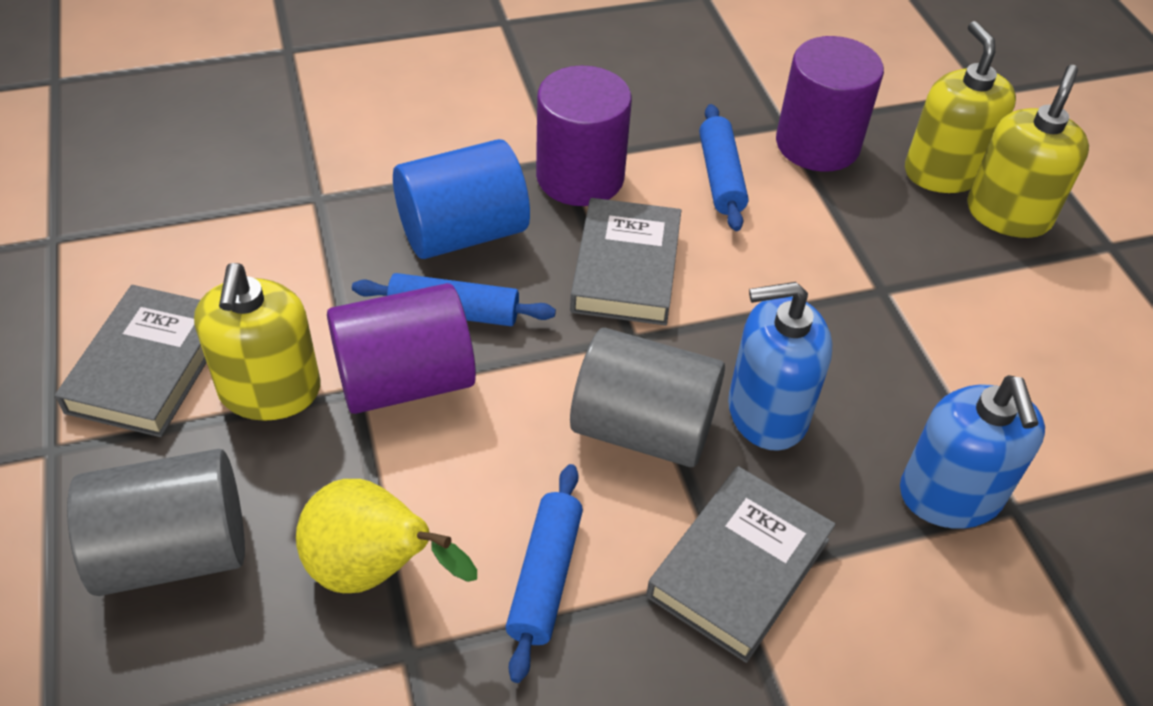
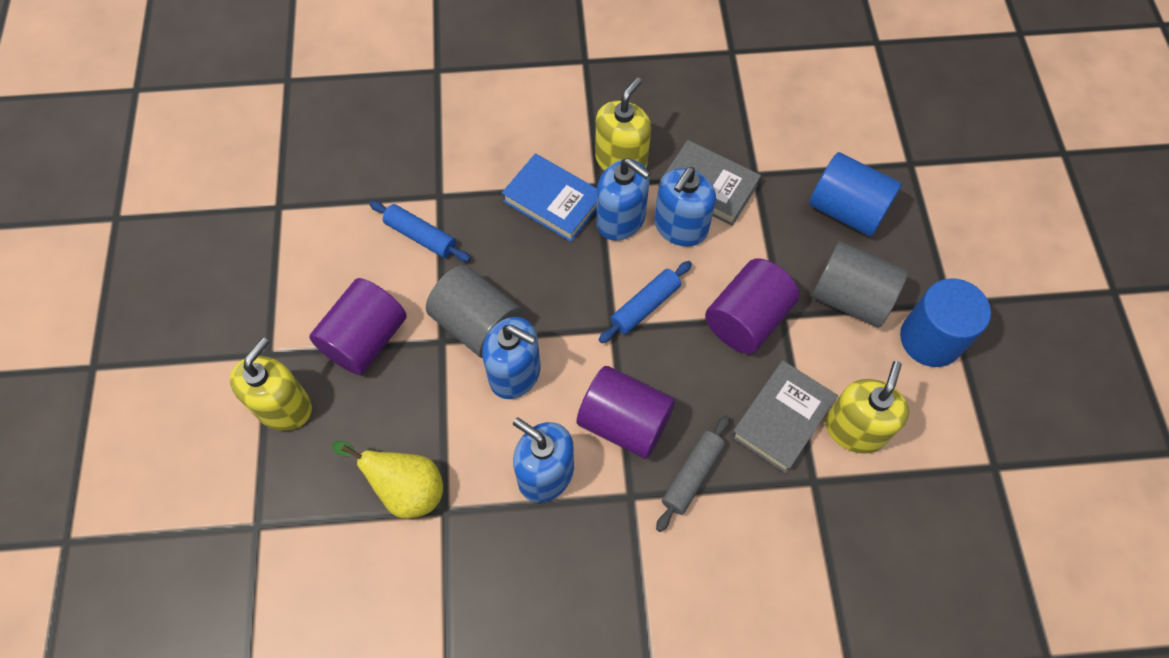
blue book: 0 -> 1
blue cylinder: 1 -> 2
blue rolling pin: 3 -> 2
blue soap dispenser: 2 -> 4
grey book: 3 -> 2
grey rolling pin: 0 -> 1

